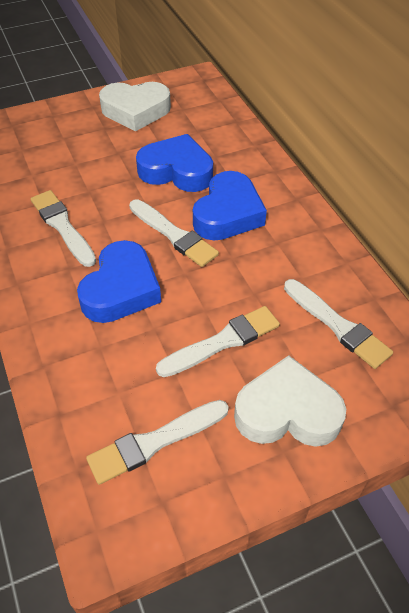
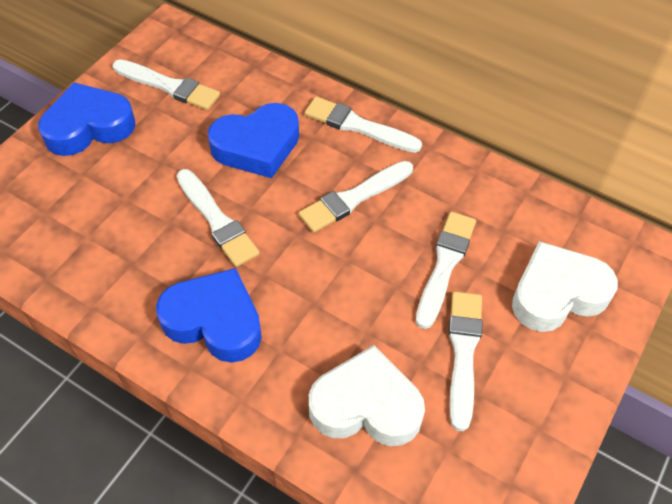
white brush: 5 -> 6

